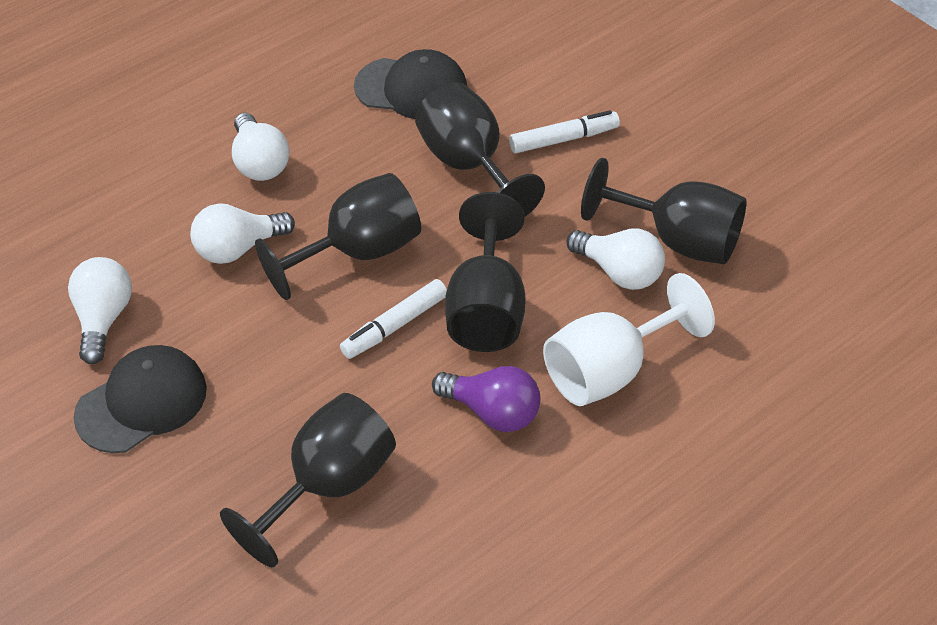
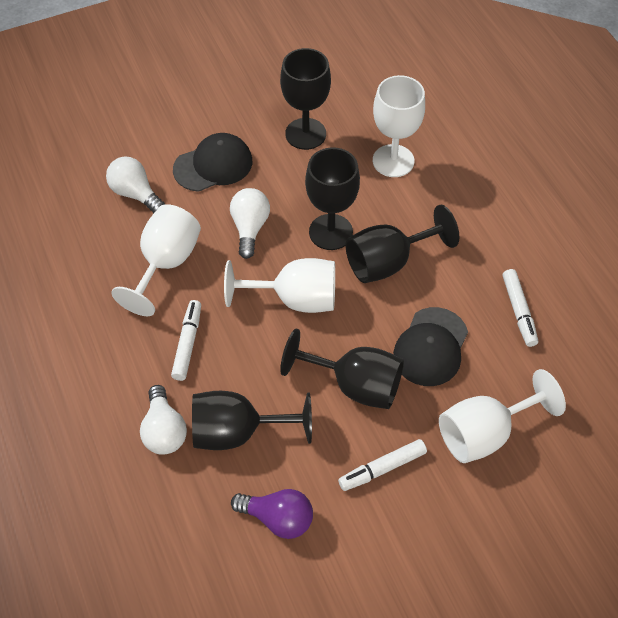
white goblet: 1 -> 4
white light bulb: 4 -> 3
white marker: 2 -> 3

